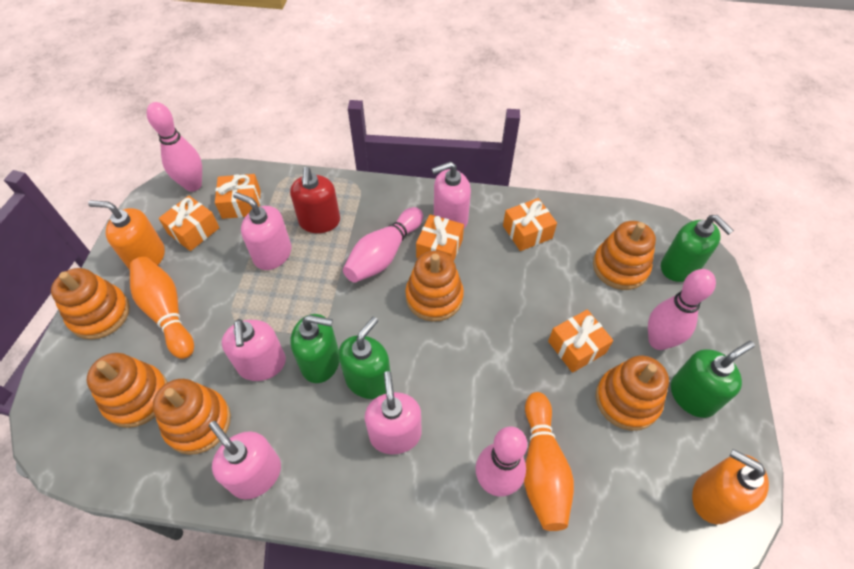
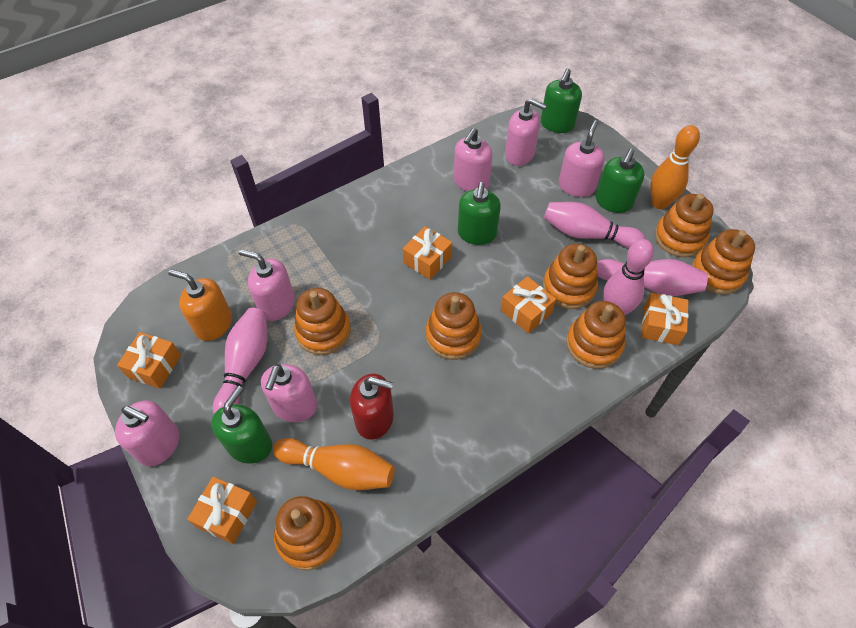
orange soap dispenser: 2 -> 1
orange stacking toy: 6 -> 7
pink soap dispenser: 5 -> 6

